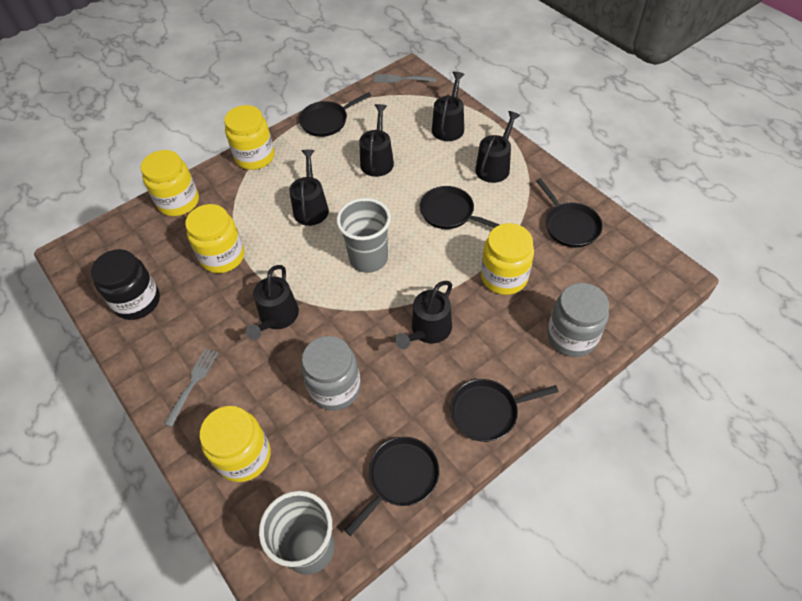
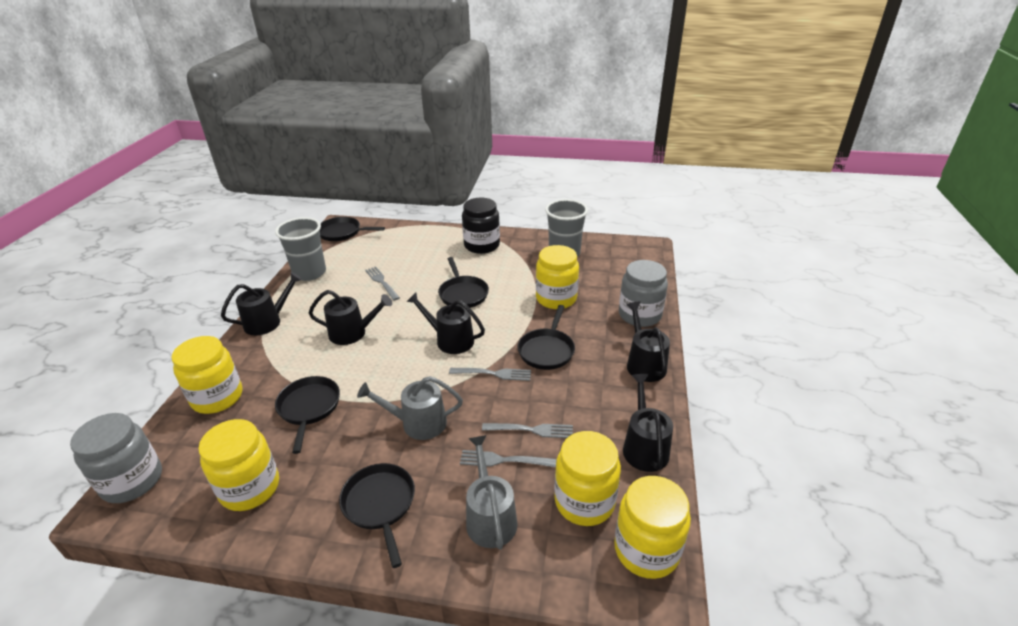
black watering can: 6 -> 5
grey fork: 2 -> 4
grey watering can: 0 -> 2

